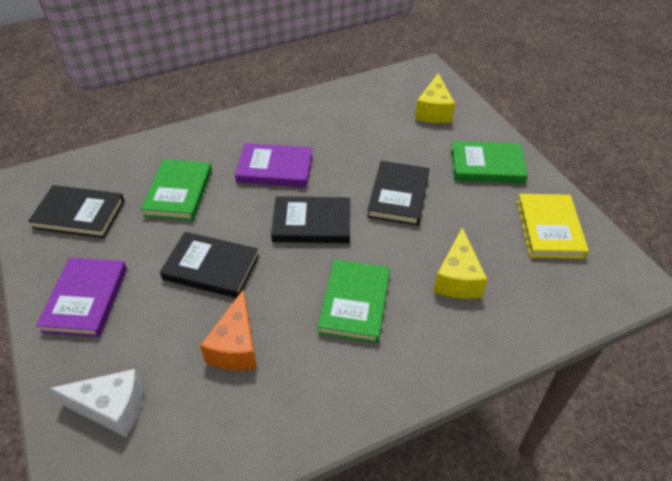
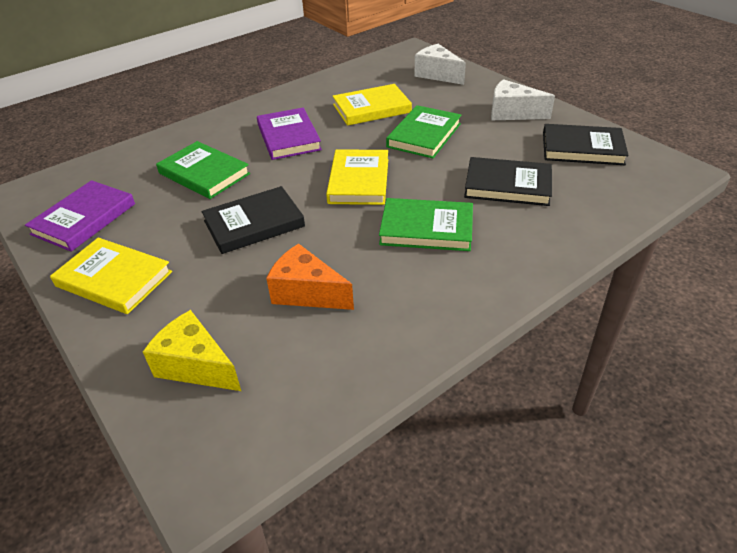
black book: 4 -> 3
white cheese: 1 -> 2
yellow book: 1 -> 3
yellow cheese: 2 -> 1

